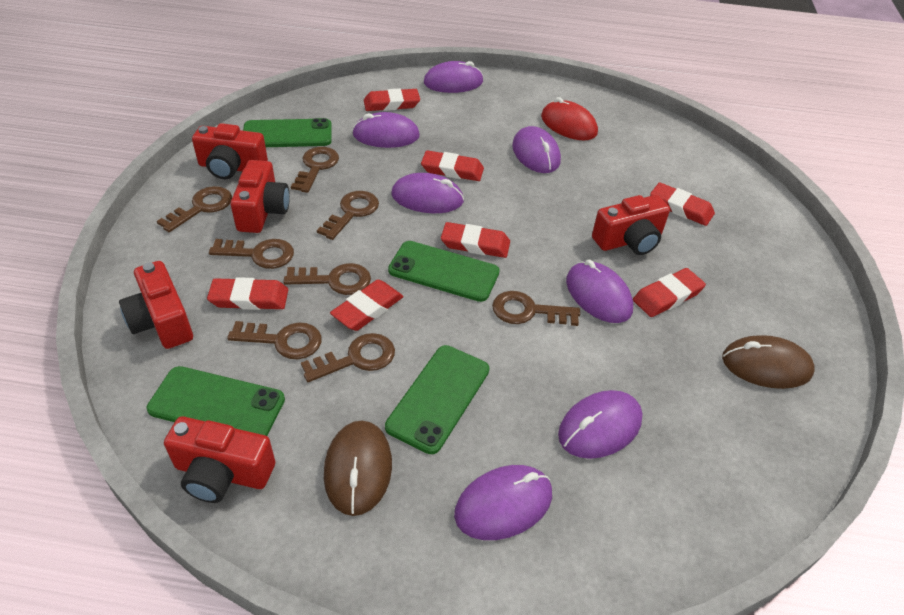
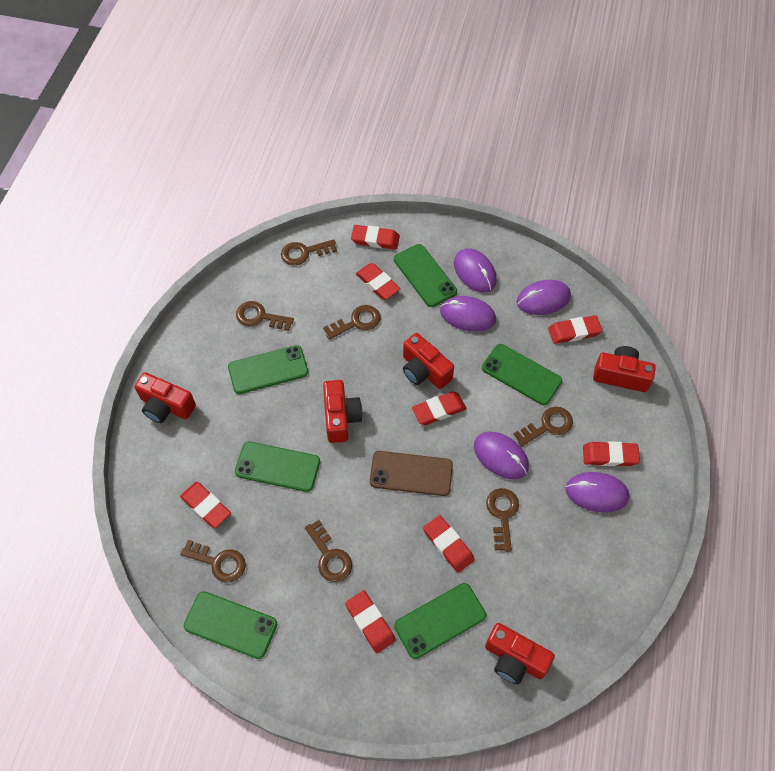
brown key: 8 -> 7
brown mouse: 2 -> 0
brown phone: 0 -> 1
green phone: 4 -> 6
purple mouse: 7 -> 5
red eraser: 7 -> 8
red mouse: 1 -> 0

